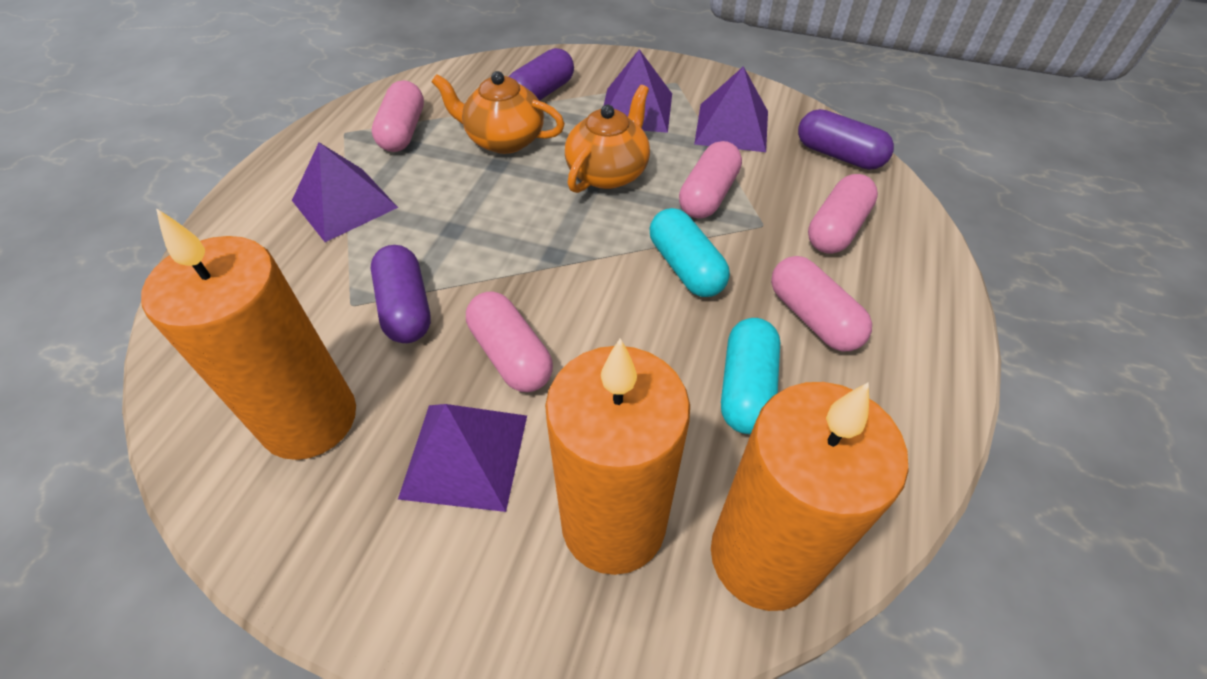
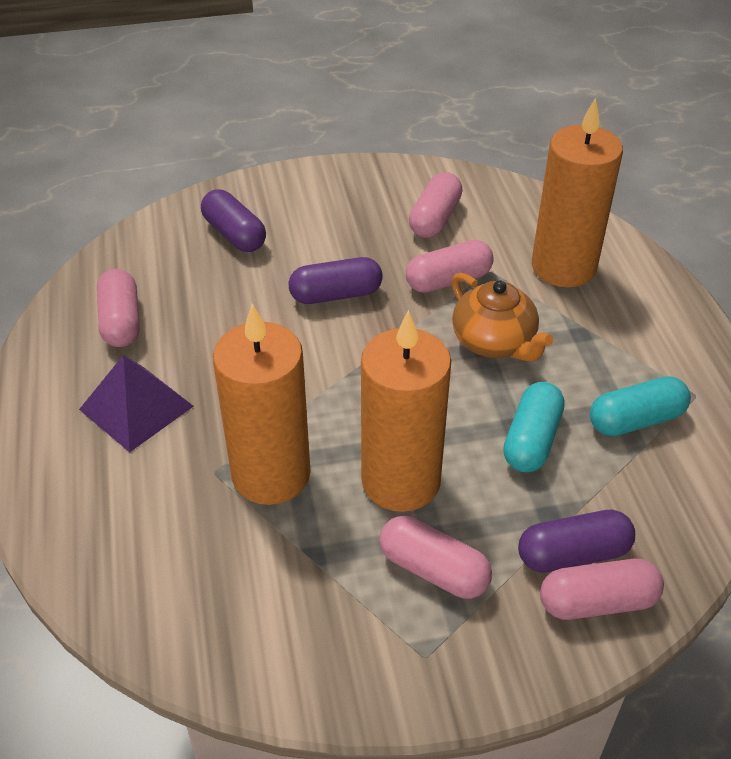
orange teapot: 2 -> 1
purple pyramid: 4 -> 1

